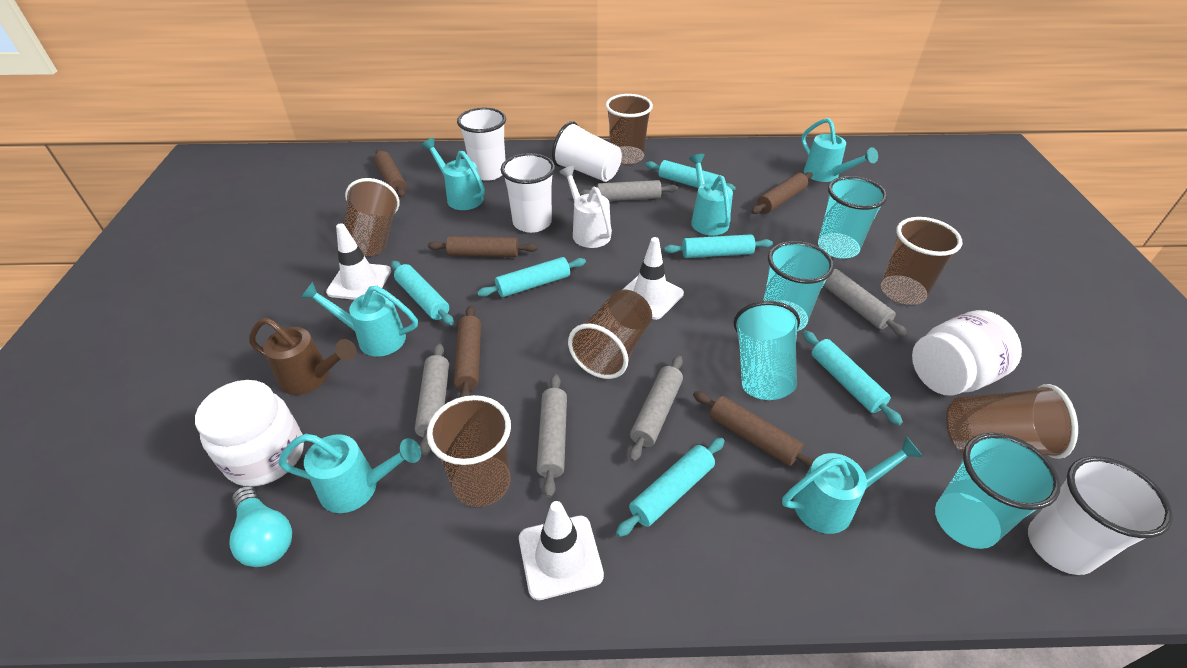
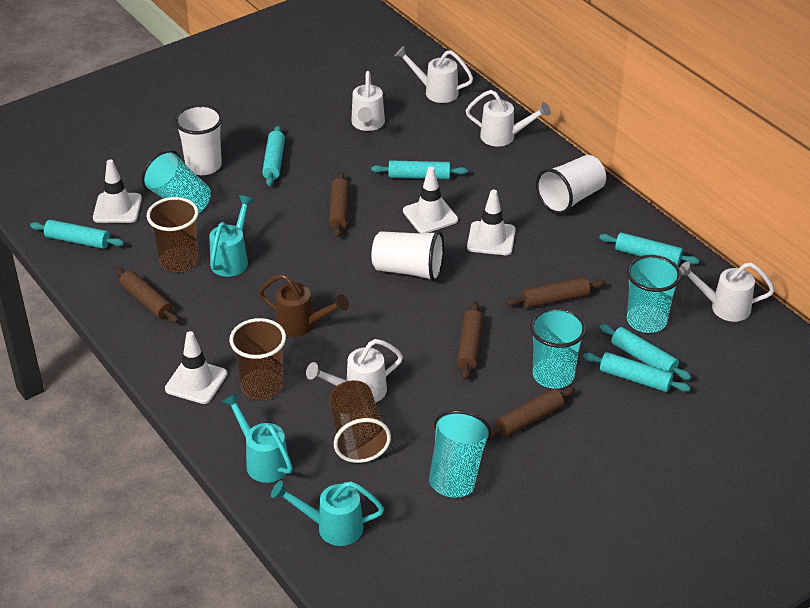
brown cup: 6 -> 3
grey rolling pin: 5 -> 0
turquoise light bulb: 1 -> 0
turquoise watering can: 6 -> 3
white cup: 4 -> 3
white jar: 2 -> 0
white traffic cone: 3 -> 4
white watering can: 1 -> 5

